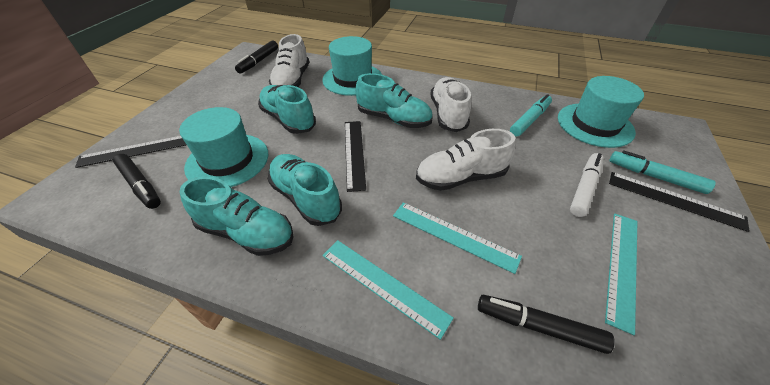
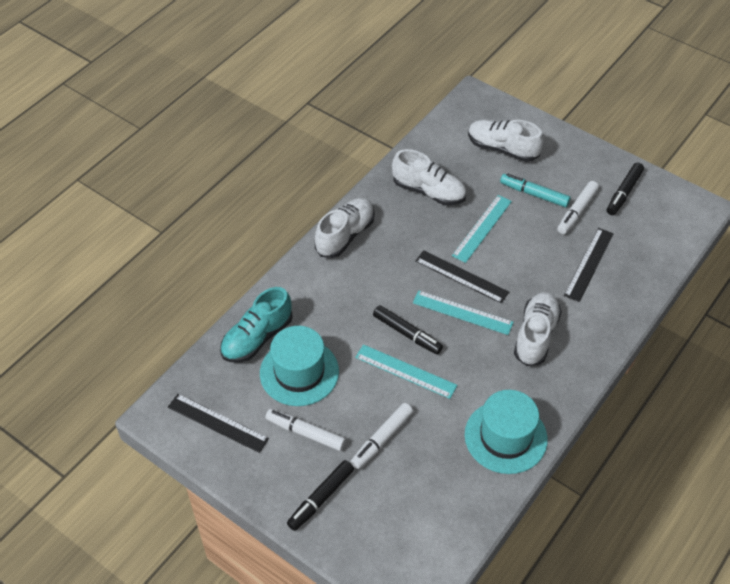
turquoise hat: 3 -> 2
turquoise marker: 2 -> 1
turquoise shoe: 4 -> 1
white marker: 1 -> 3
white shoe: 3 -> 4

